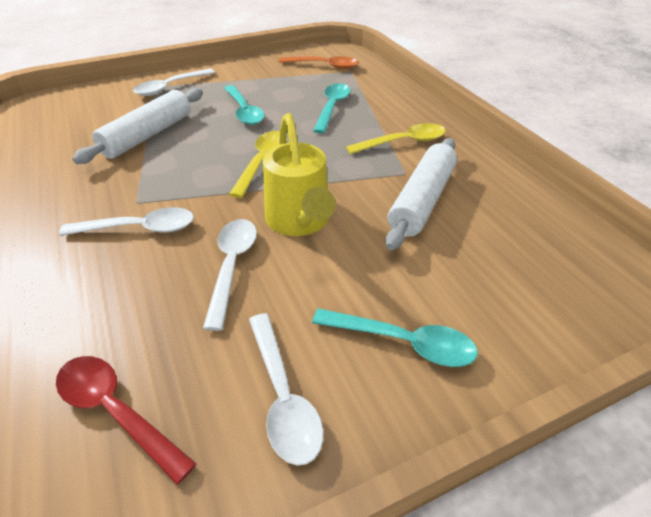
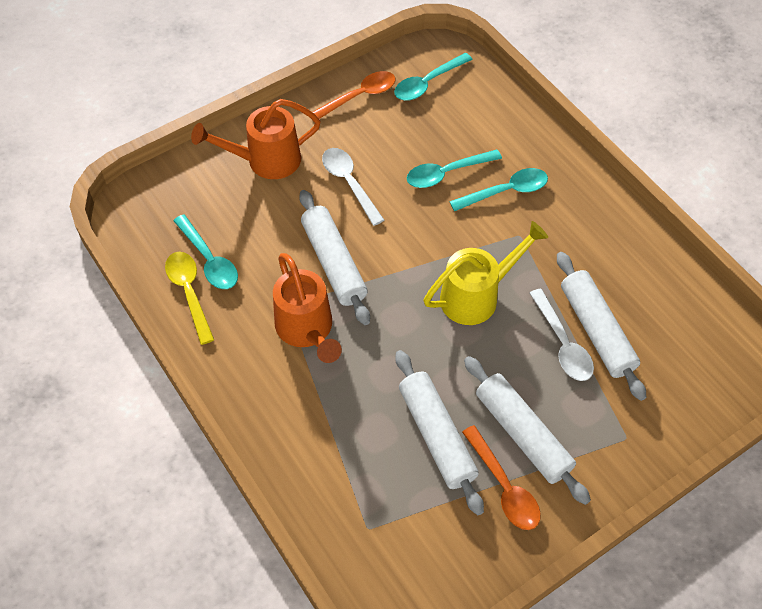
orange spoon: 1 -> 2
orange watering can: 0 -> 2
red spoon: 1 -> 0
turquoise spoon: 3 -> 4
white rolling pin: 2 -> 4
white spoon: 4 -> 2
yellow spoon: 2 -> 1

